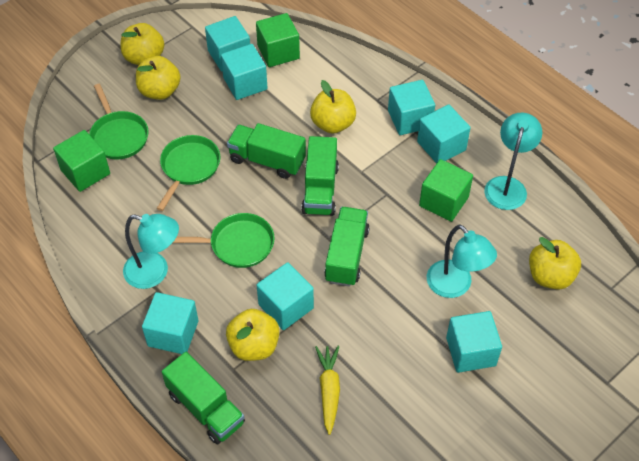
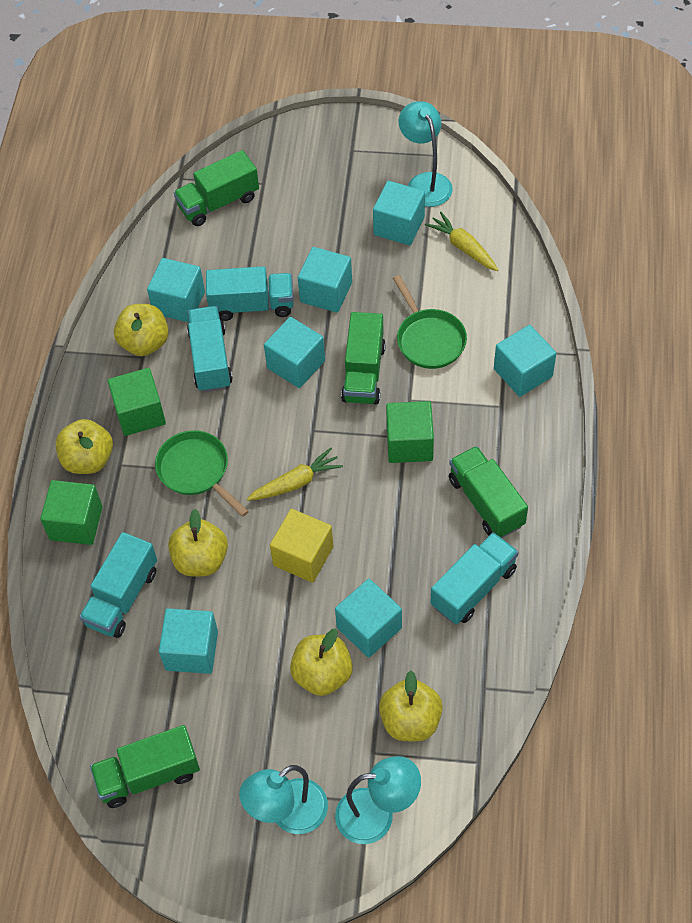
green pan: 3 -> 2
turquoise truck: 0 -> 4
yellow carrot: 1 -> 2
yellow cube: 0 -> 1

